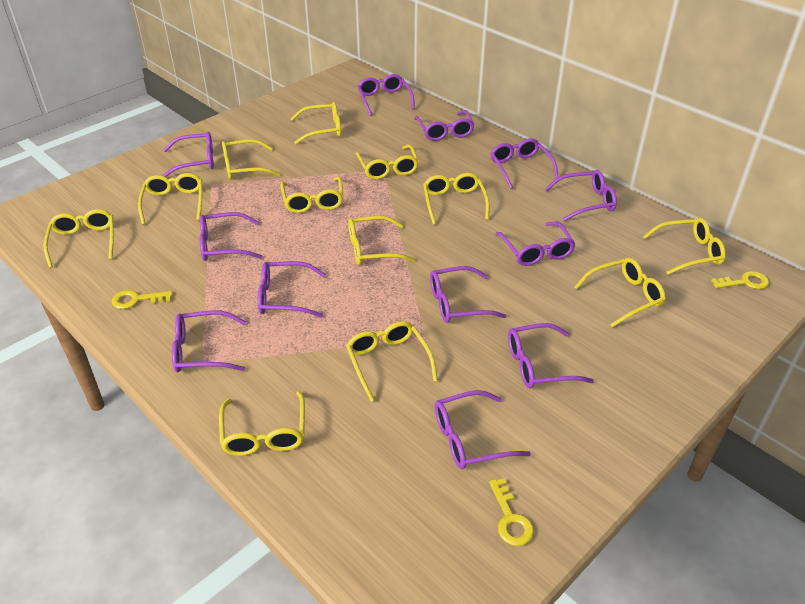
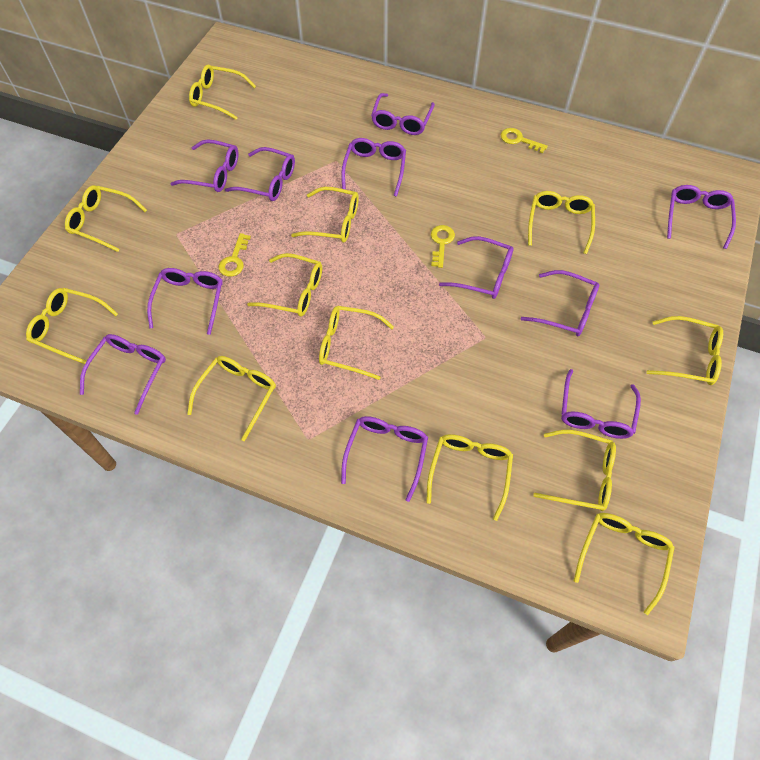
purple glasses: 12 -> 11

